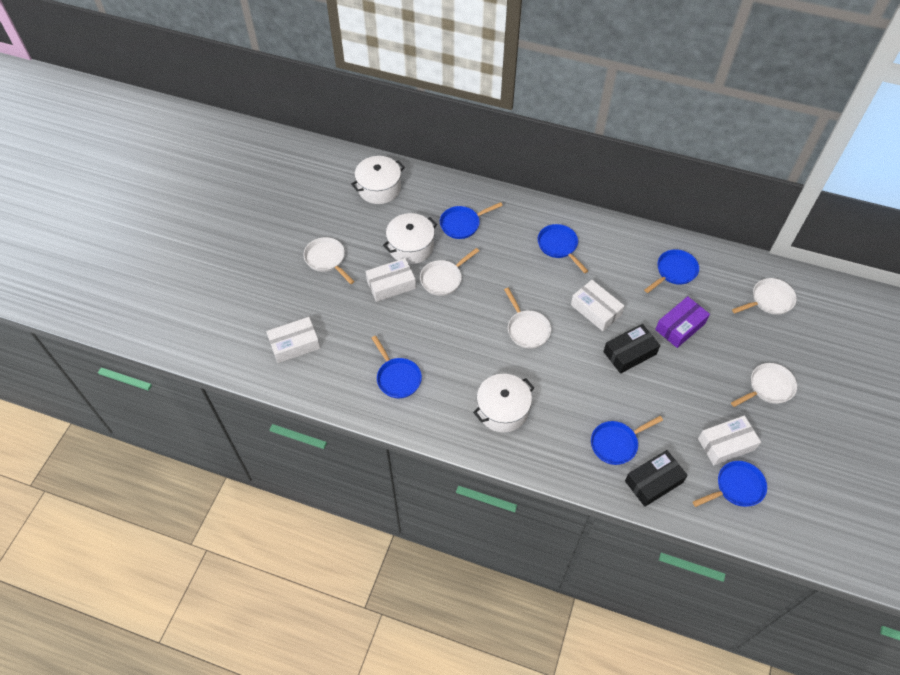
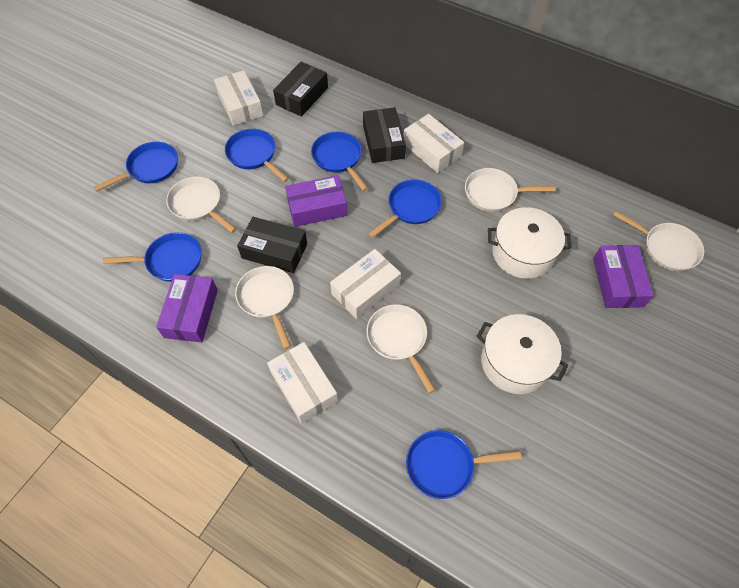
black box: 2 -> 3
purple box: 1 -> 3
white pot: 3 -> 2

